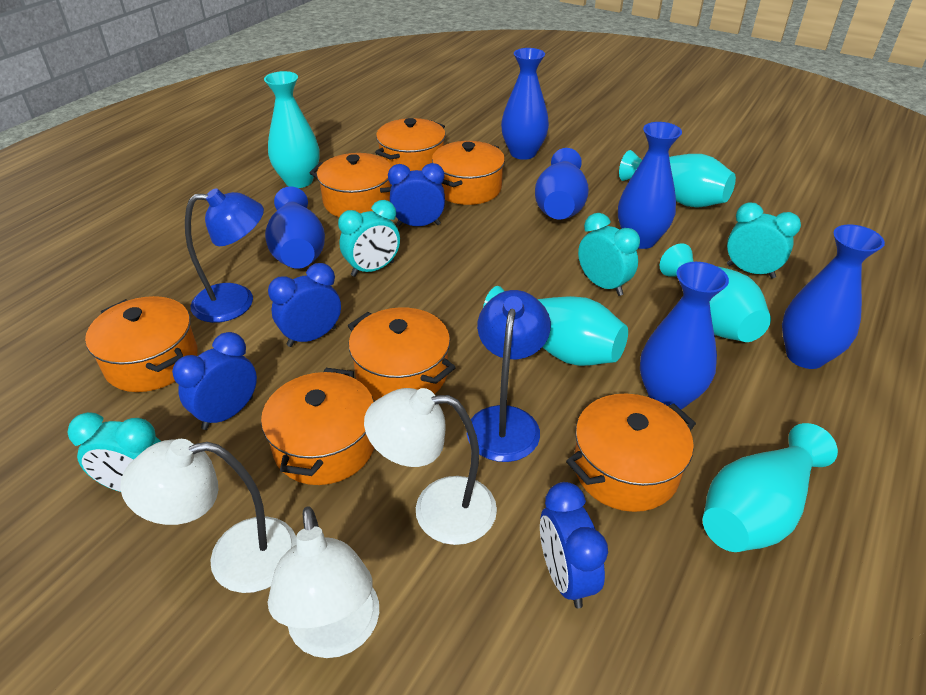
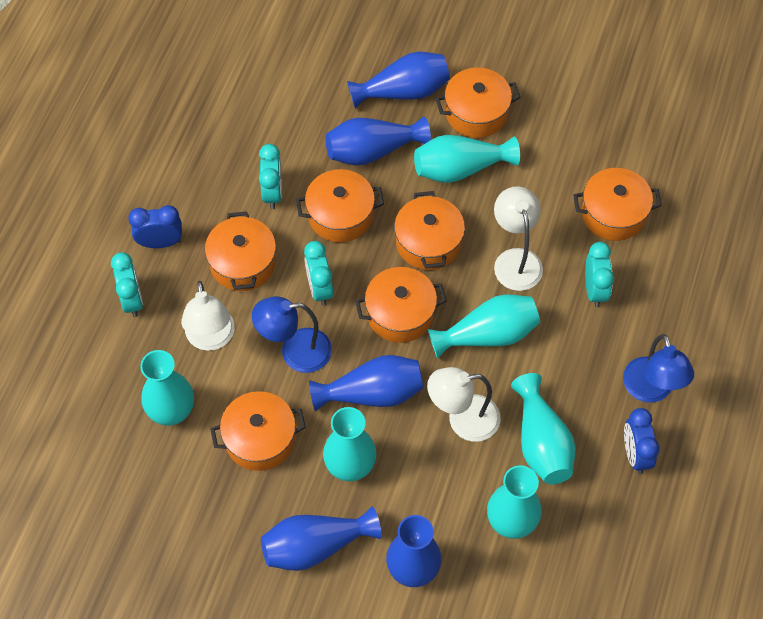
blue clock: 4 -> 2
blue vase: 6 -> 5
turquoise vase: 5 -> 6

